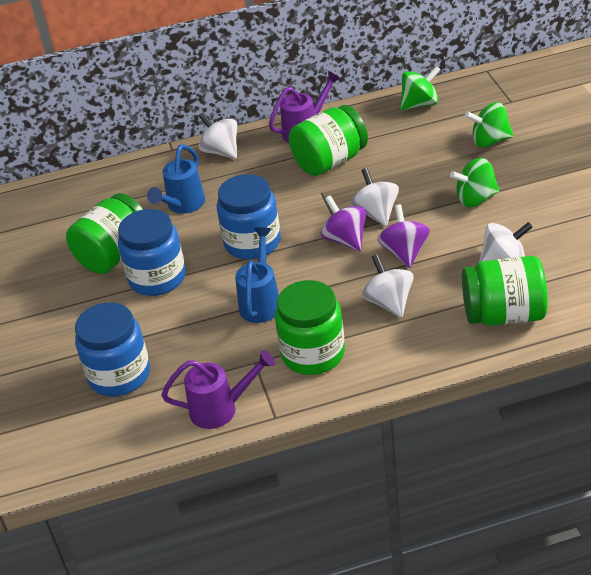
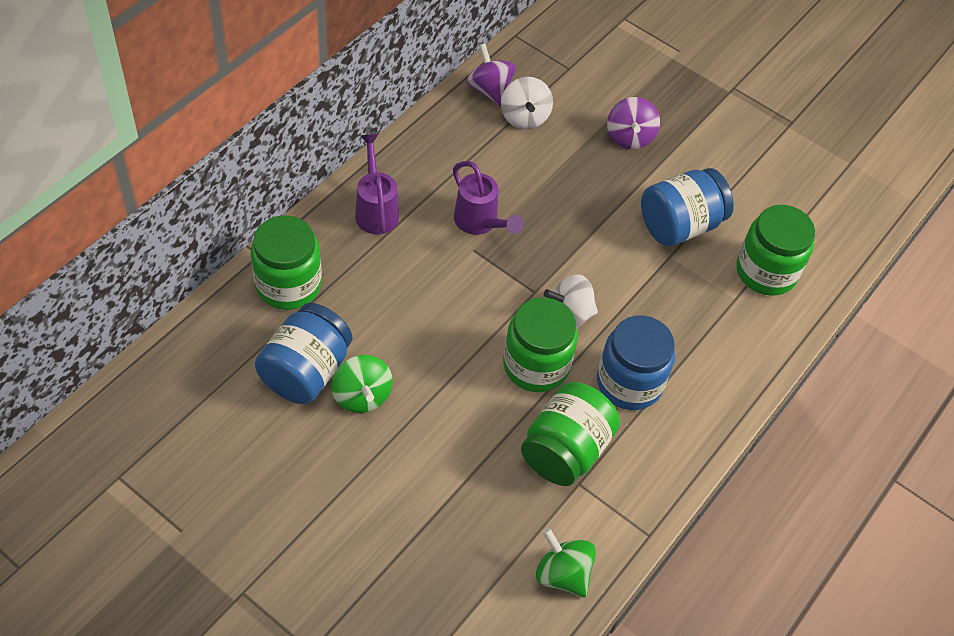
blue watering can: 2 -> 0
green spinning top: 3 -> 2
white spinning top: 4 -> 2

